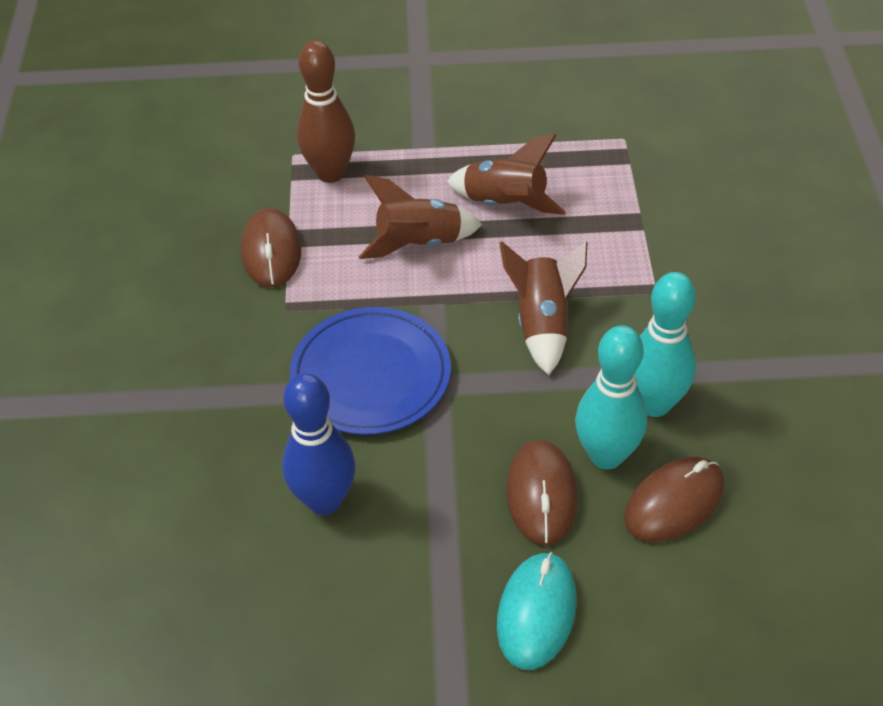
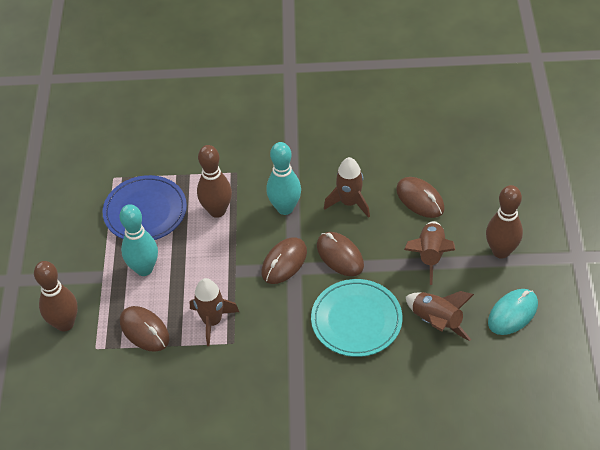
blue bowling pin: 1 -> 0
brown bowling pin: 1 -> 3
brown mouse: 3 -> 4
brown rocket: 3 -> 4
turquoise plate: 0 -> 1

